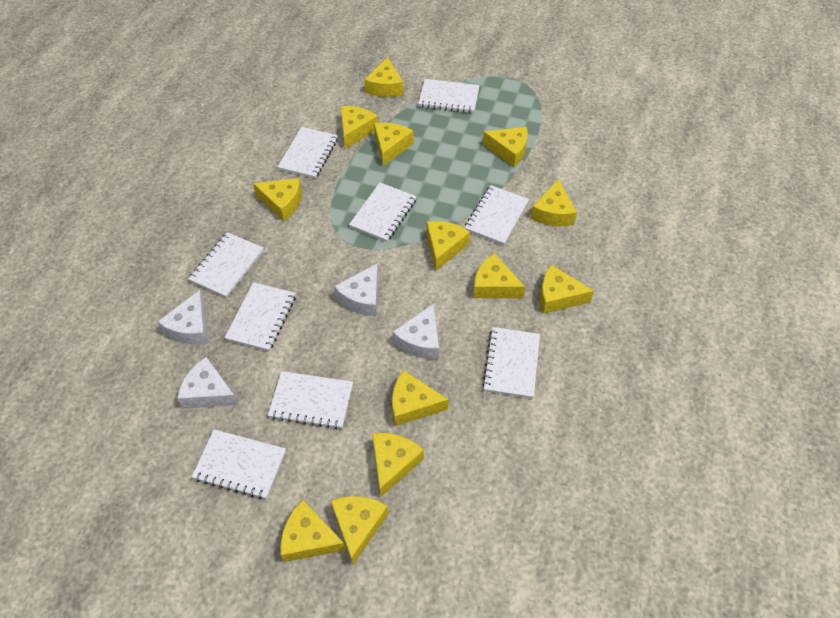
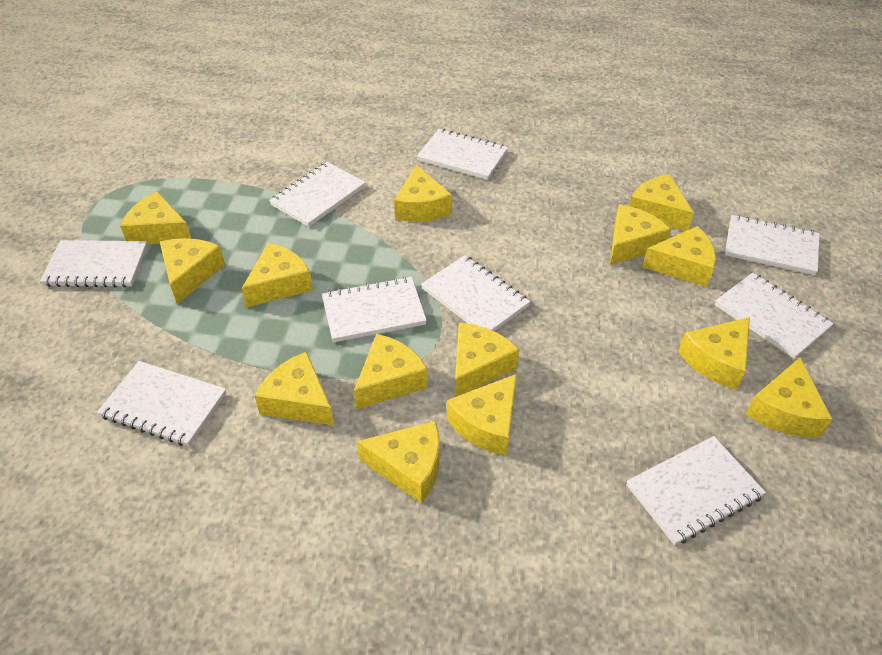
white cheese: 4 -> 0
yellow cheese: 13 -> 14

